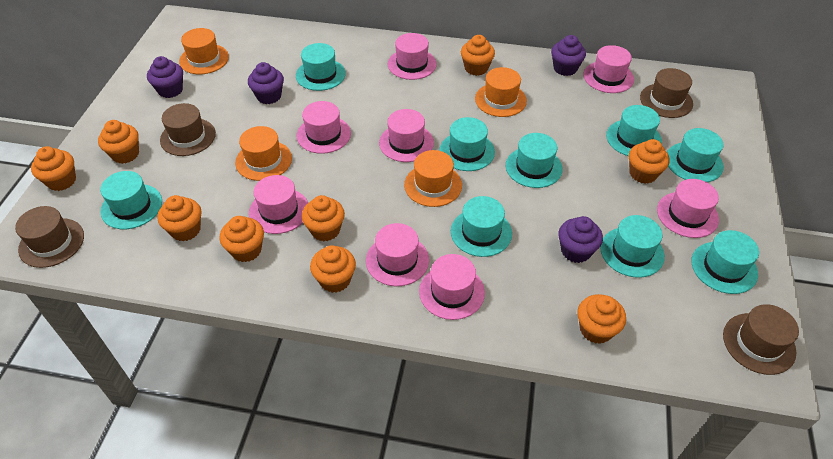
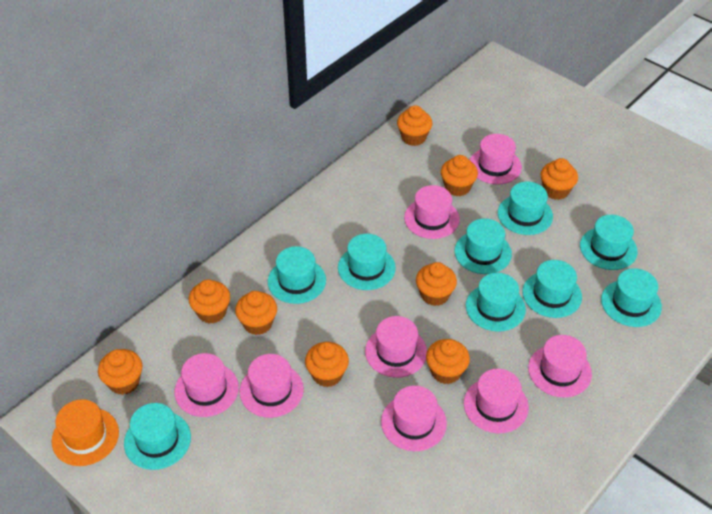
brown hat: 4 -> 0
orange hat: 4 -> 1
purple cupcake: 4 -> 0

